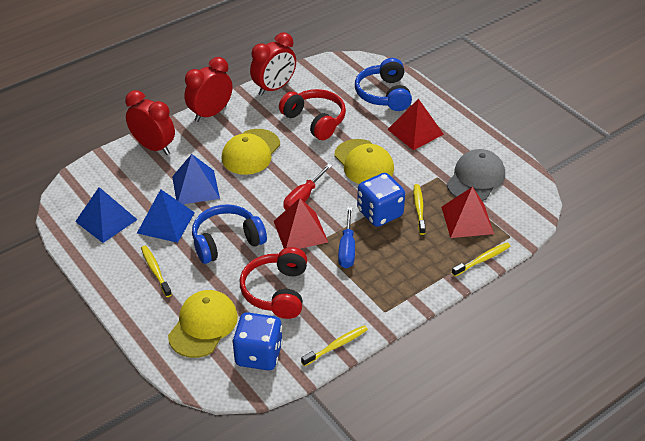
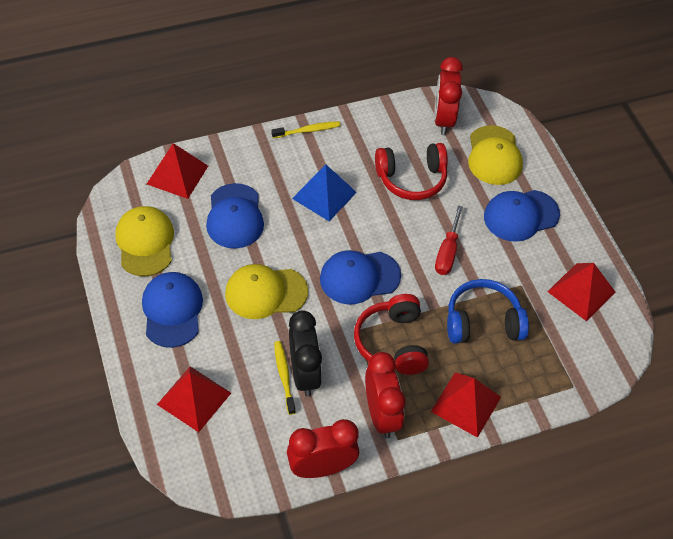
black clock: 0 -> 1
blue cap: 0 -> 4
blue dice: 2 -> 0
blue headphones: 2 -> 1
blue pyramid: 3 -> 1
blue screwdriver: 1 -> 0
grey cap: 1 -> 0
red pyramid: 3 -> 4
yellow toothbrush: 4 -> 2

